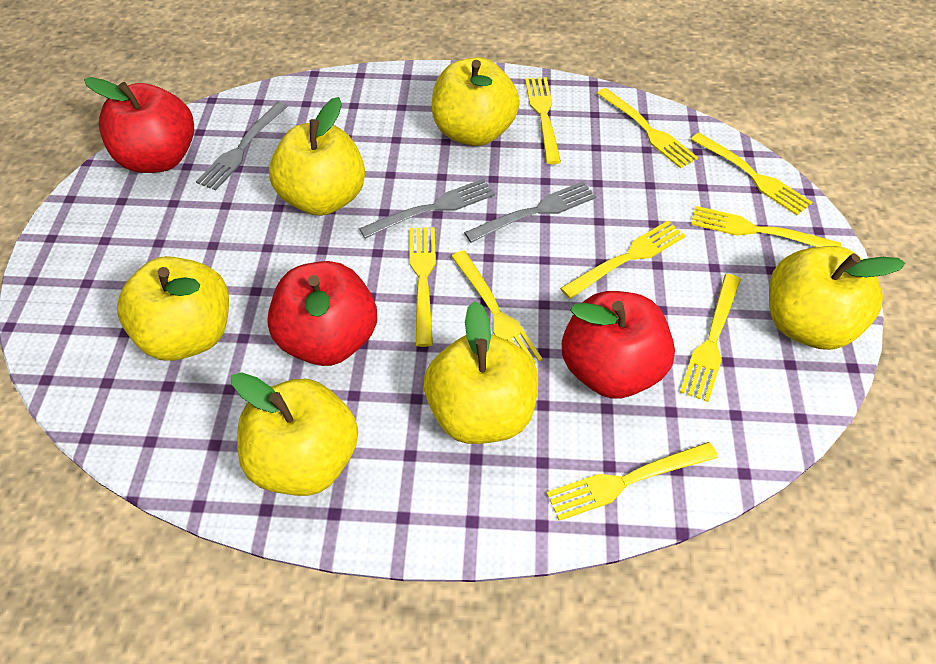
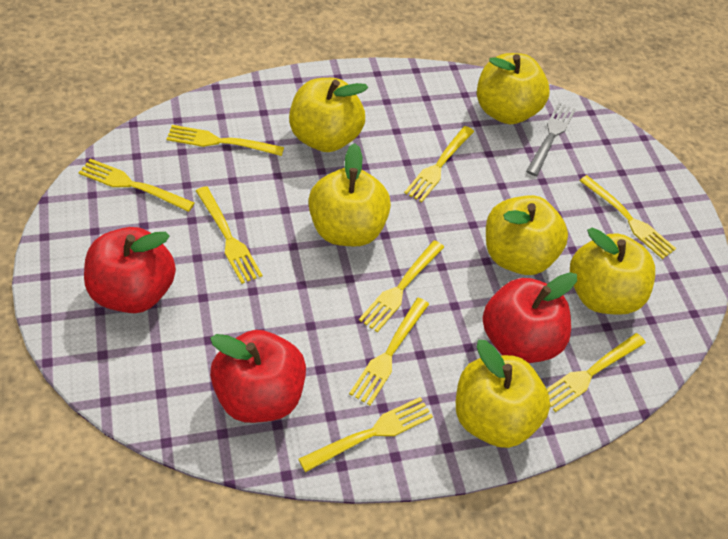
grey fork: 3 -> 1

